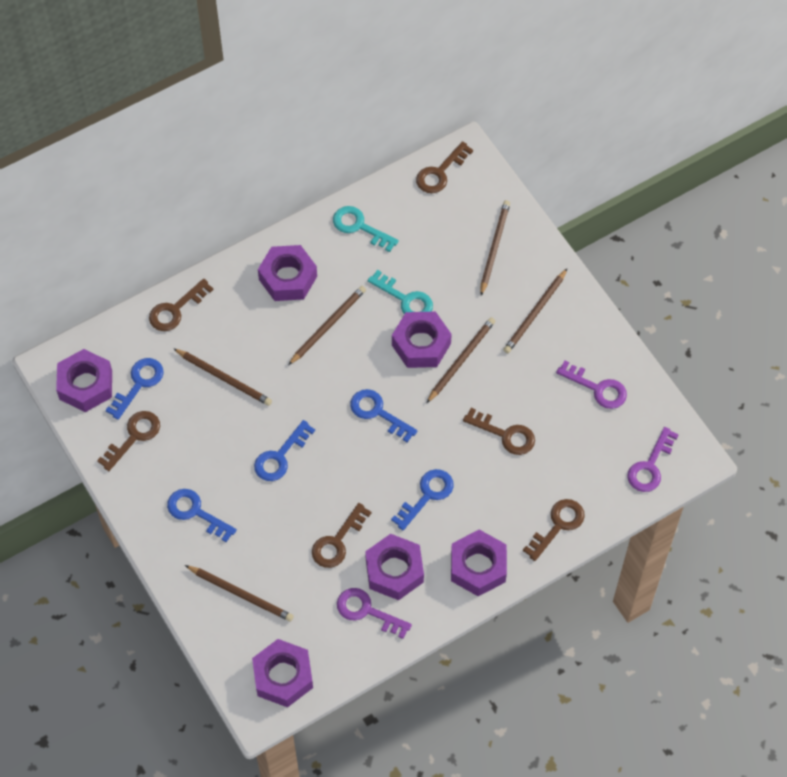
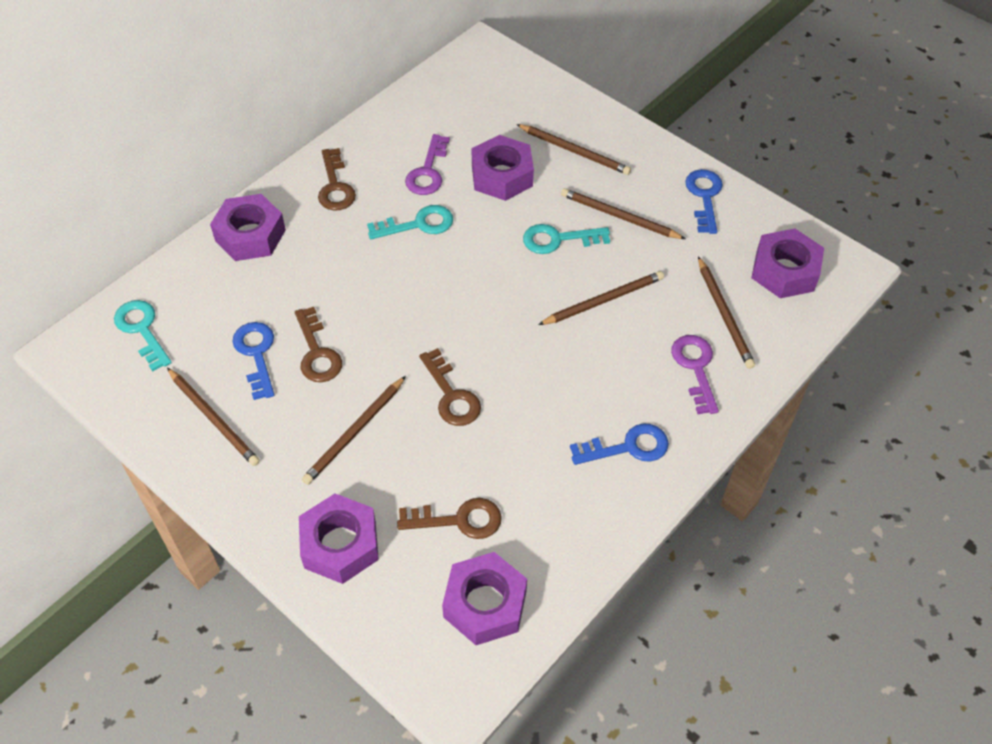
blue key: 5 -> 3
brown key: 6 -> 4
purple key: 3 -> 2
purple nut: 6 -> 5
turquoise key: 2 -> 3

